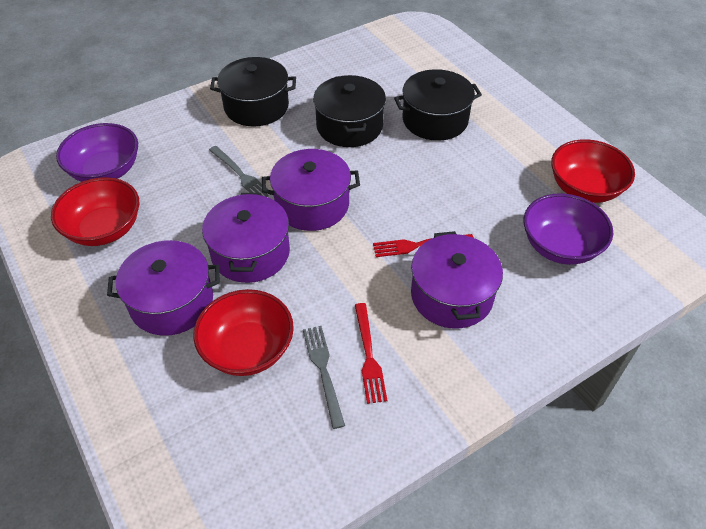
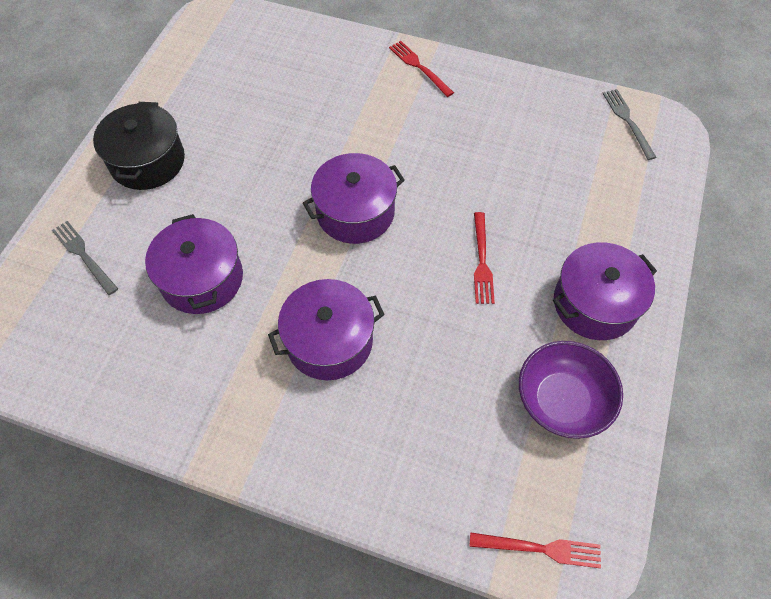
black pot: 3 -> 1
purple bowl: 2 -> 1
red bowl: 3 -> 0
red fork: 2 -> 3

